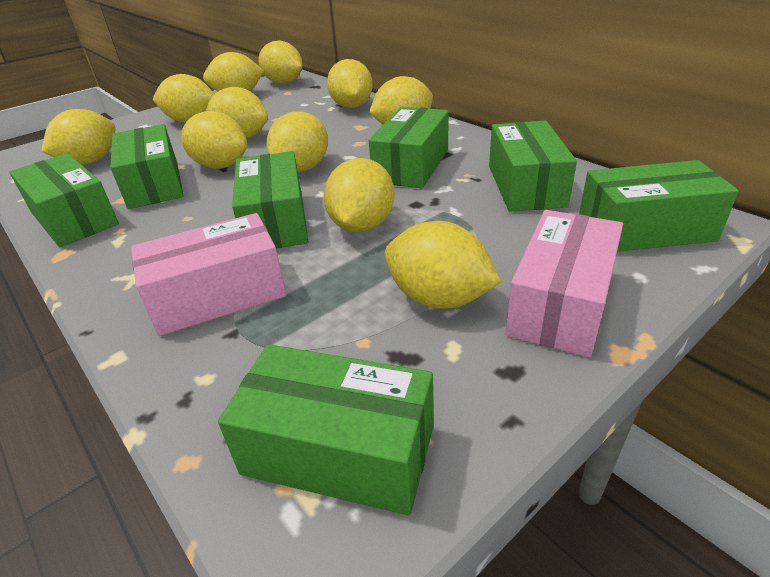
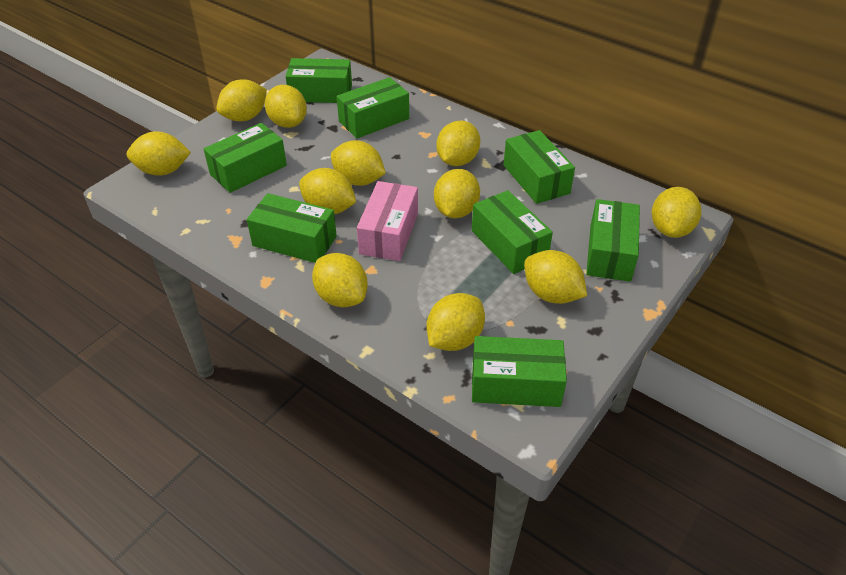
green box: 7 -> 8
pink box: 2 -> 1

